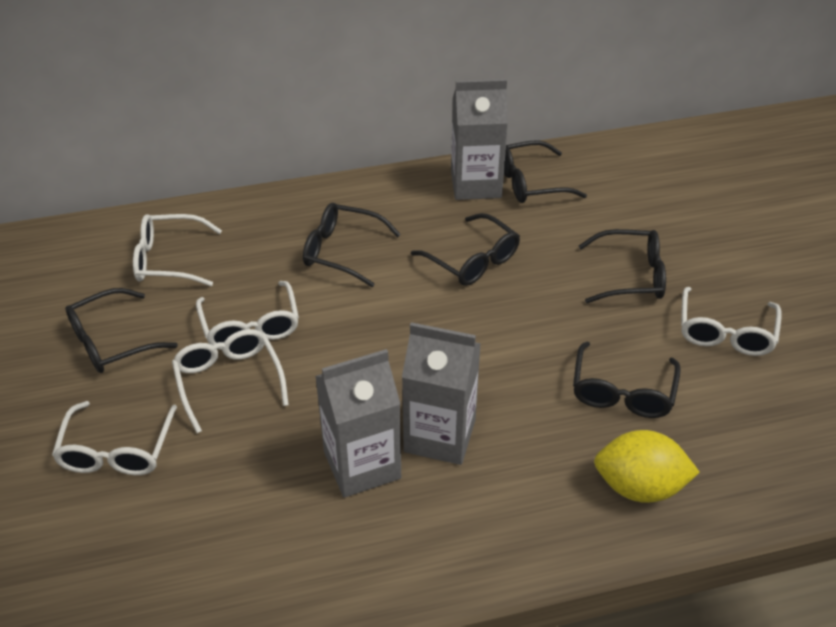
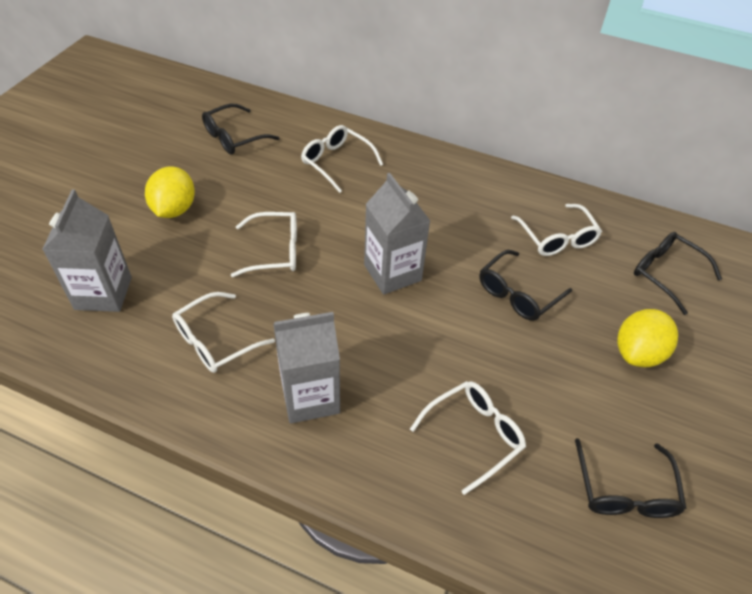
black glasses: 6 -> 4
yellow lemon: 1 -> 2

